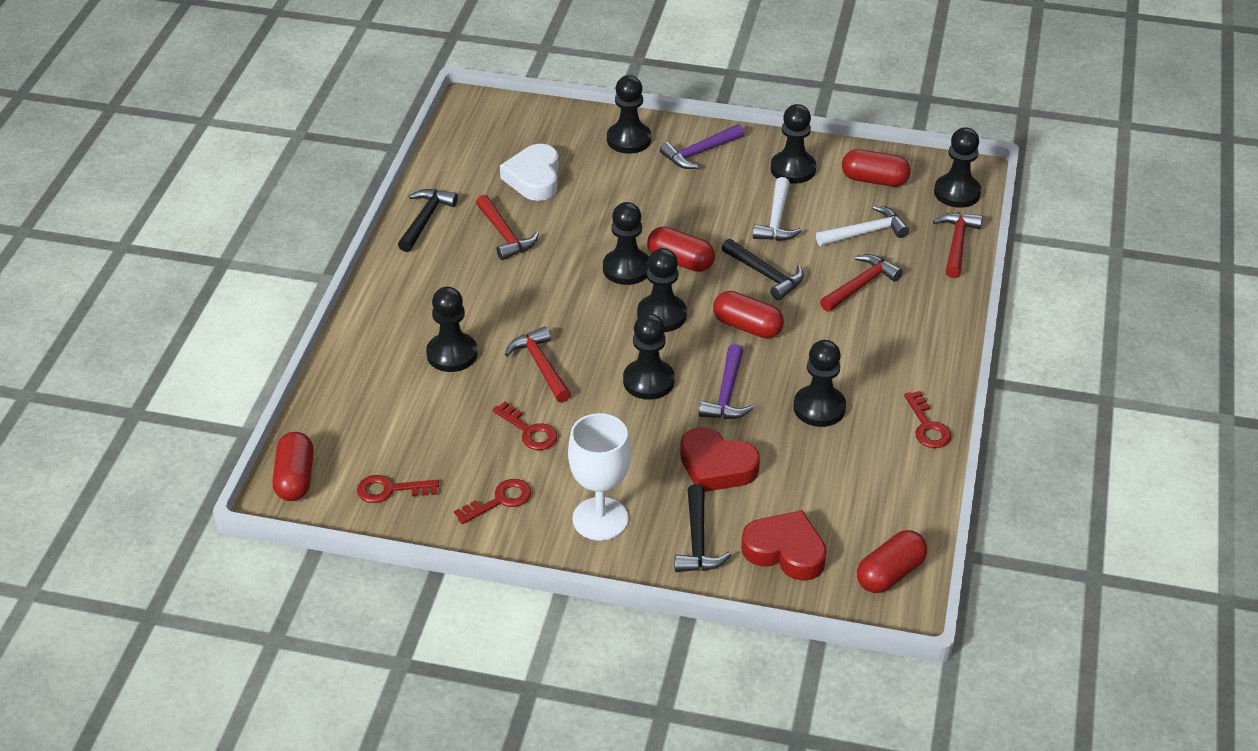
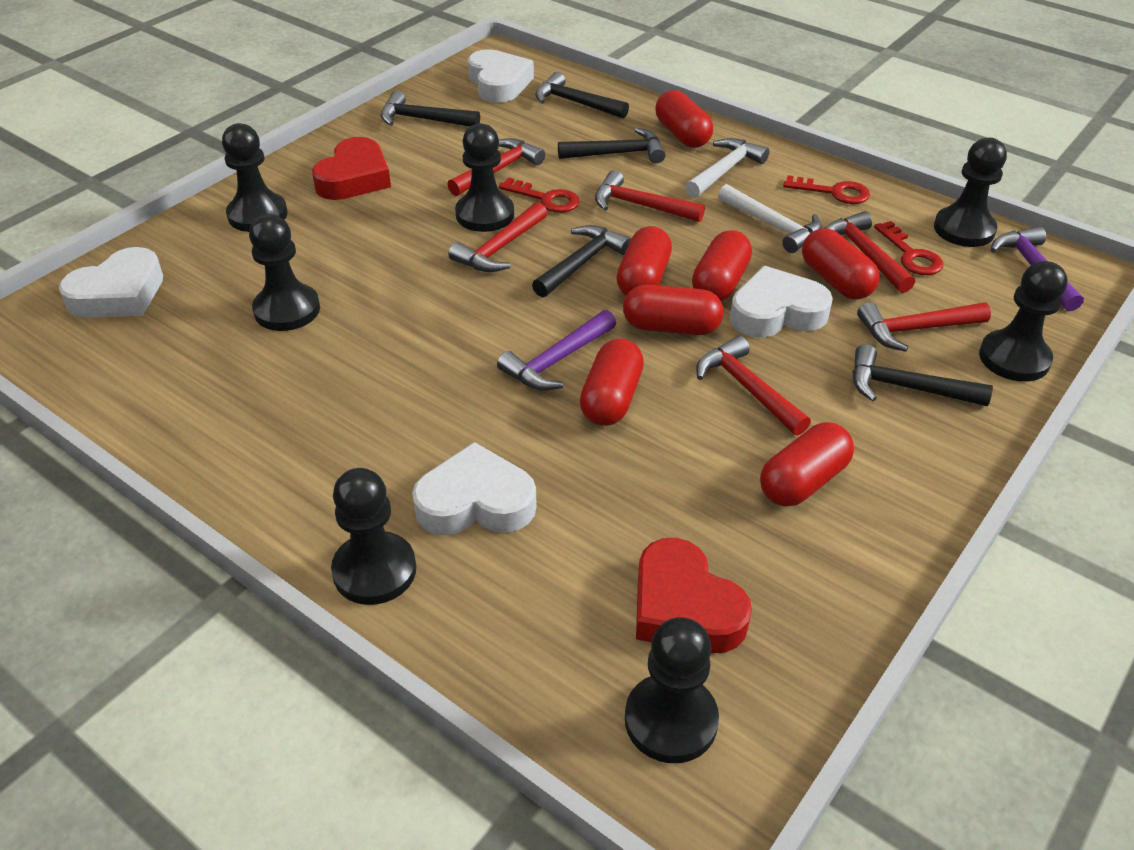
black hammer: 3 -> 5
black pawn: 8 -> 7
red capsule: 5 -> 7
red hammer: 4 -> 6
red key: 4 -> 3
white goblet: 1 -> 0
white heart: 1 -> 4

